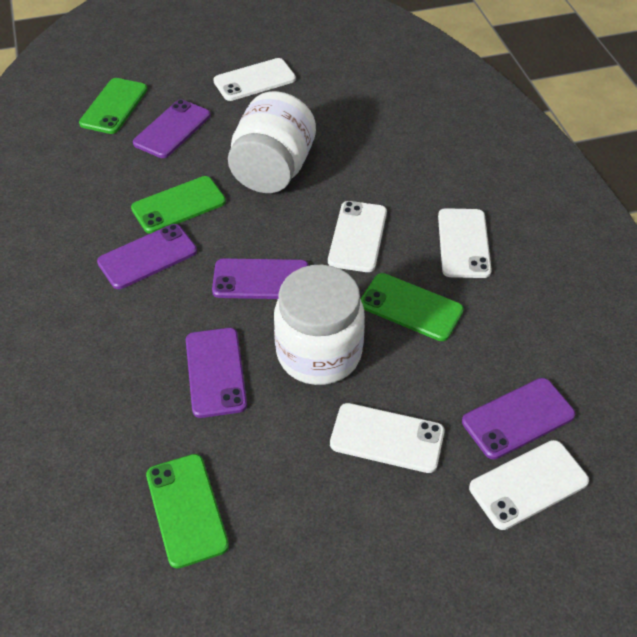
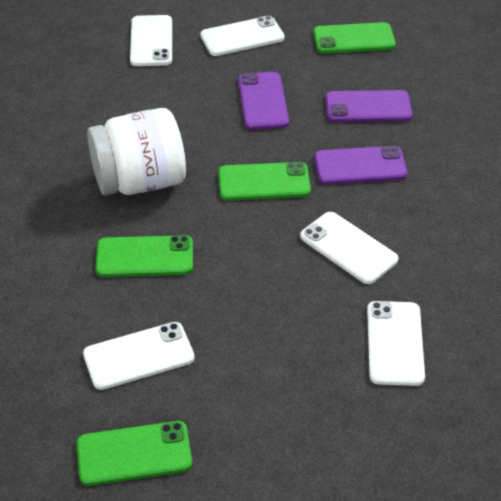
purple phone: 5 -> 3
white jar: 2 -> 1

